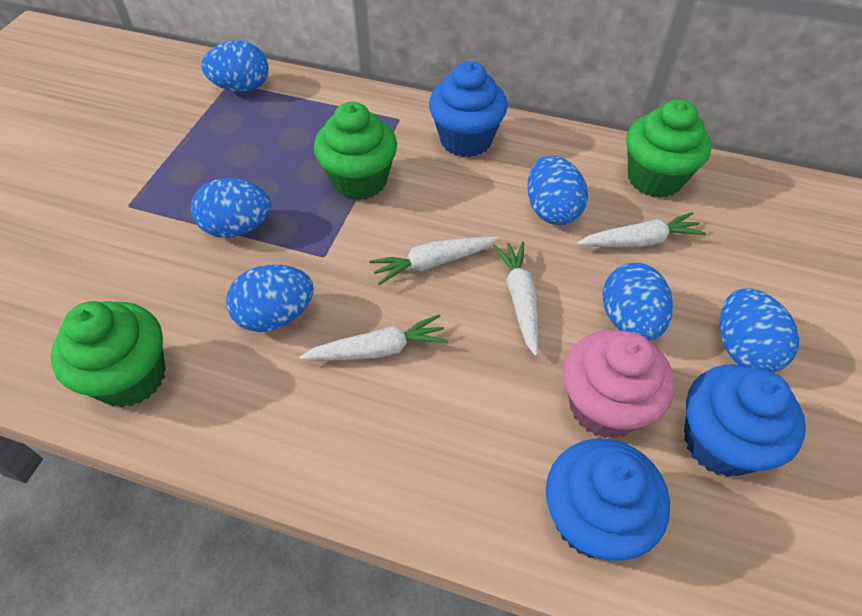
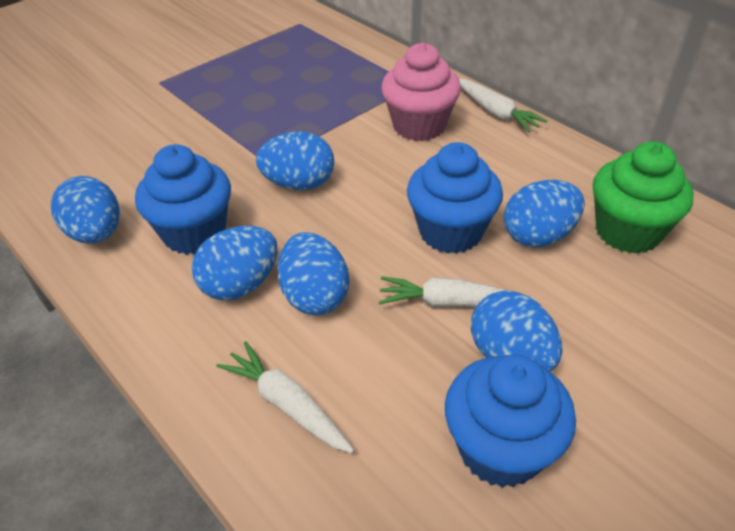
green cupcake: 3 -> 1
white carrot: 4 -> 3

